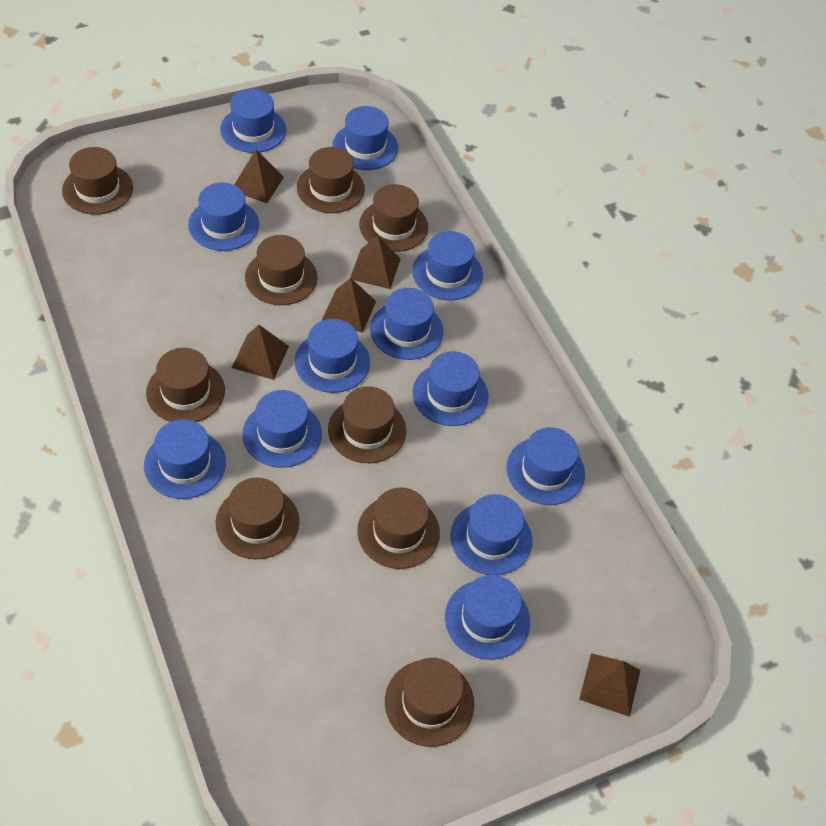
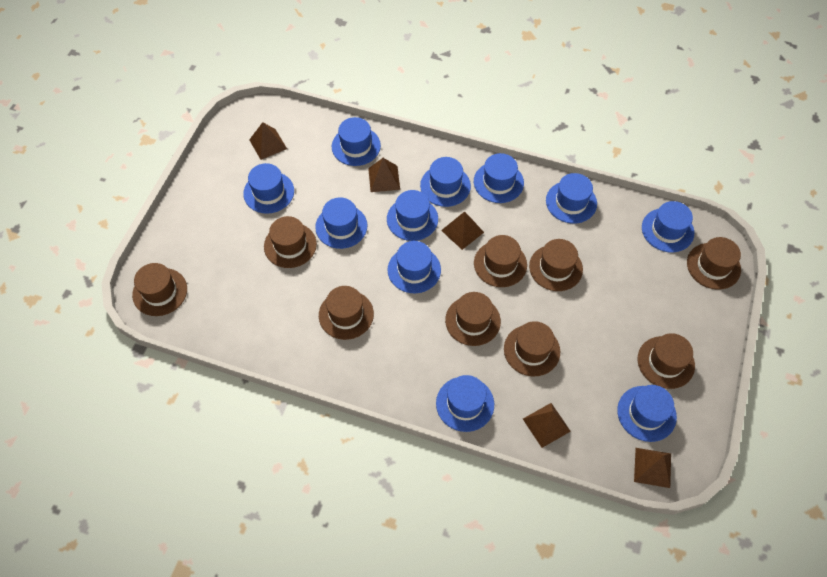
blue hat: 12 -> 11

